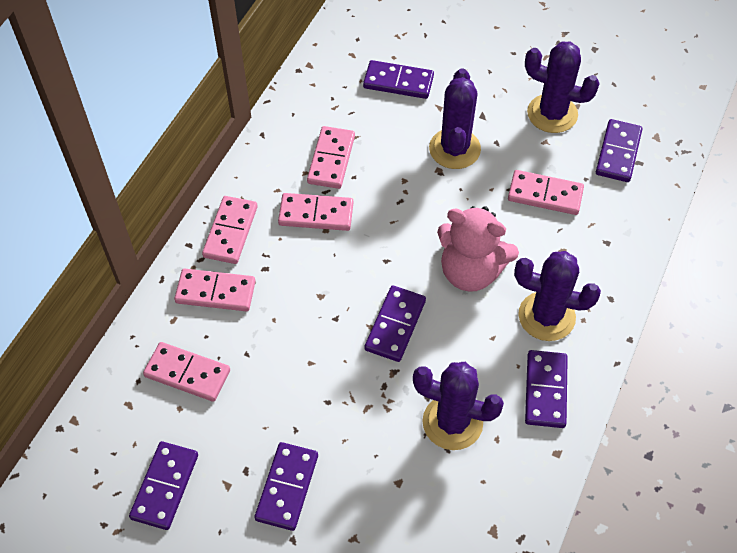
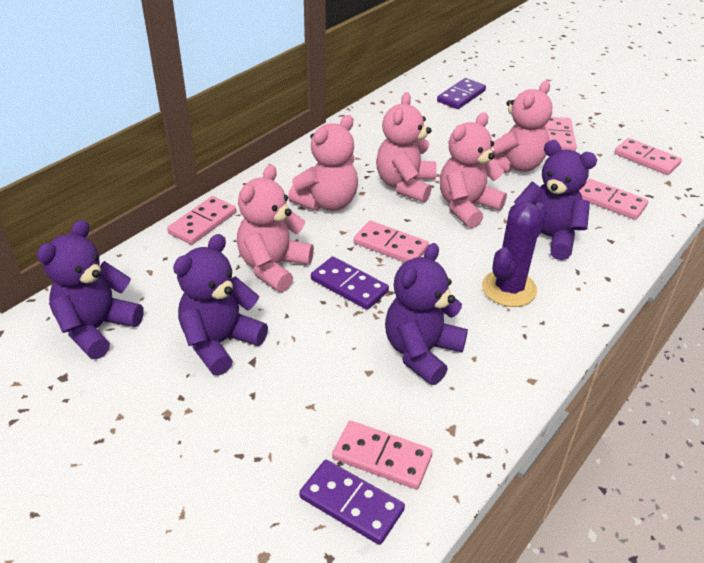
pink teddy bear: 1 -> 5
purple cactus: 4 -> 1
purple domino: 6 -> 3
purple teddy bear: 0 -> 4

